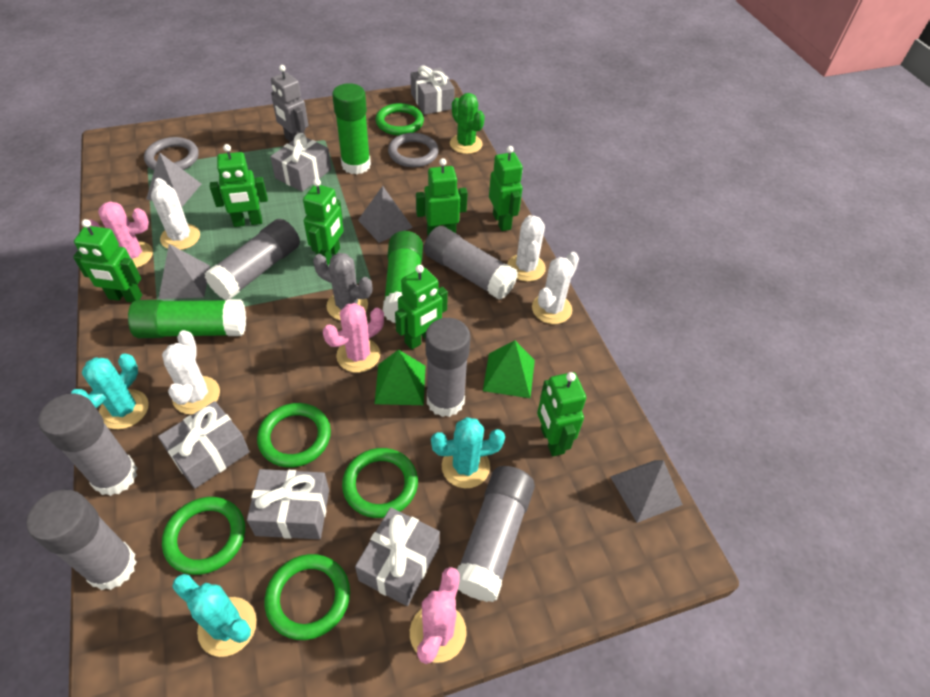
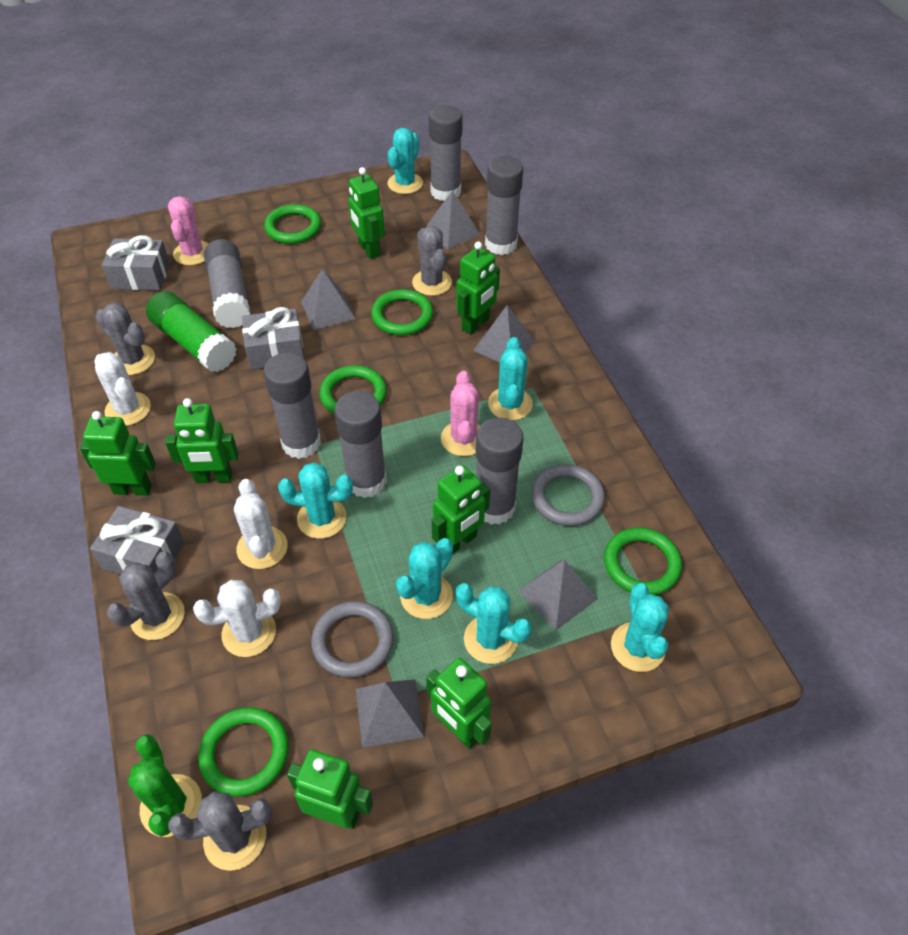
green glue stick: 3 -> 1
green pyramid: 2 -> 0
grey cactus: 1 -> 4
grey gift: 5 -> 3
grey pyramid: 4 -> 5
grey robot: 1 -> 0
pink cactus: 3 -> 2
turquoise cactus: 3 -> 6
white cactus: 4 -> 3

